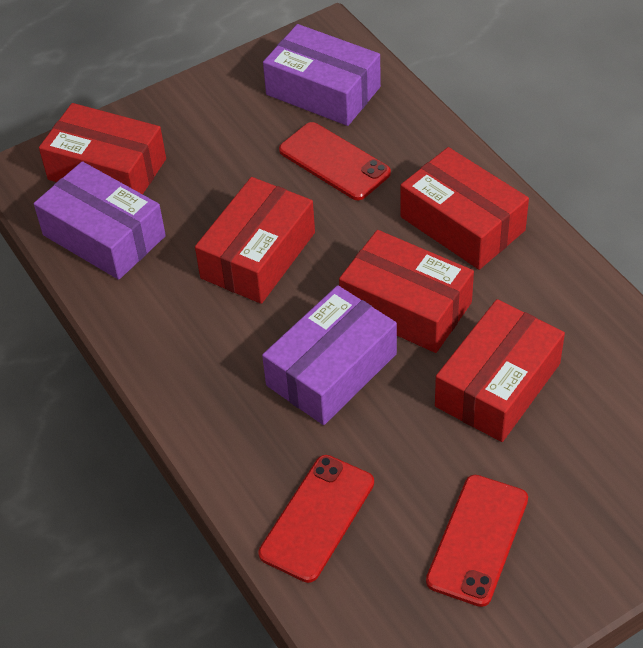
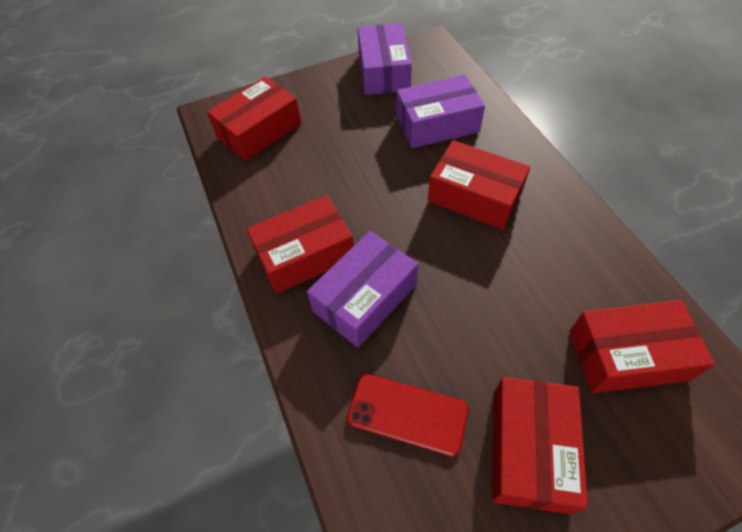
red phone: 3 -> 1

